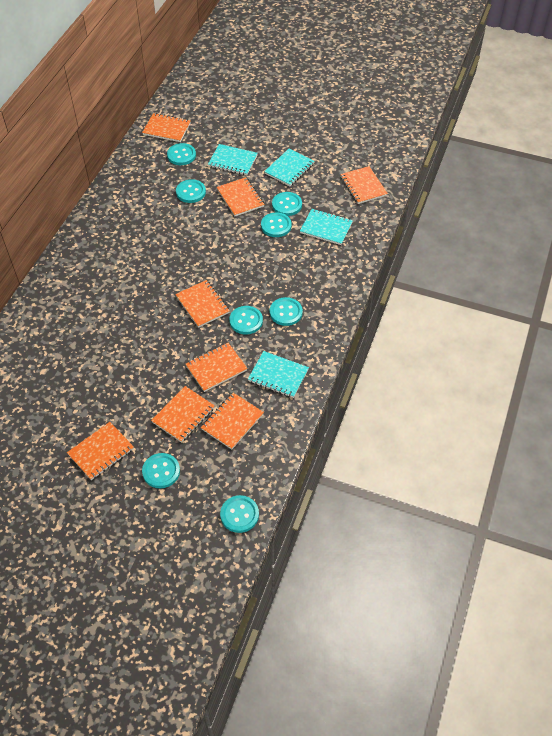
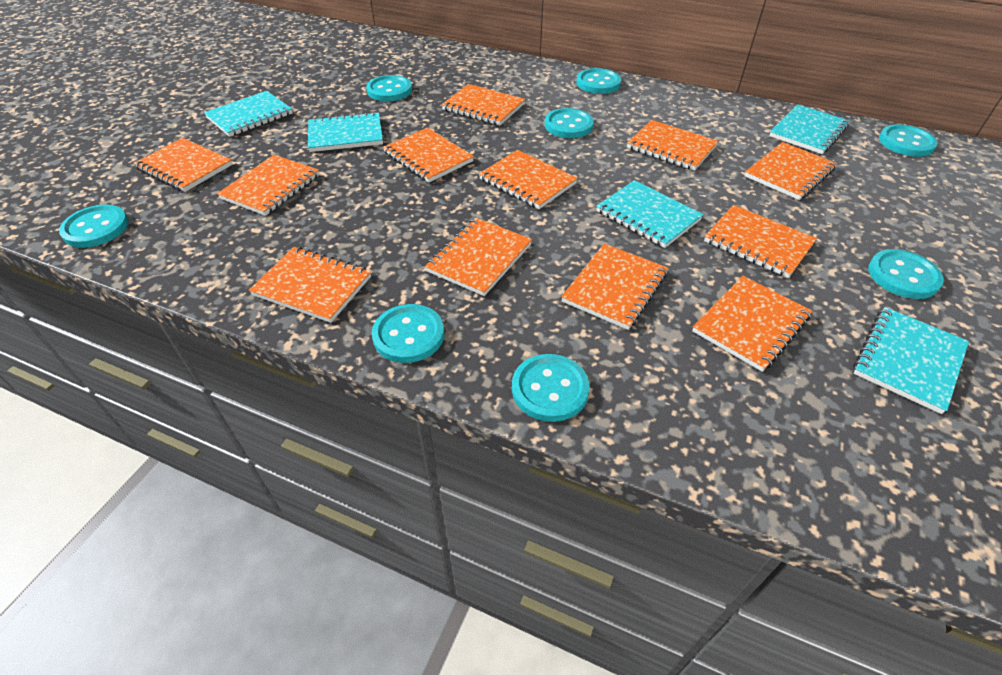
orange notebook: 8 -> 12
turquoise notebook: 4 -> 5

